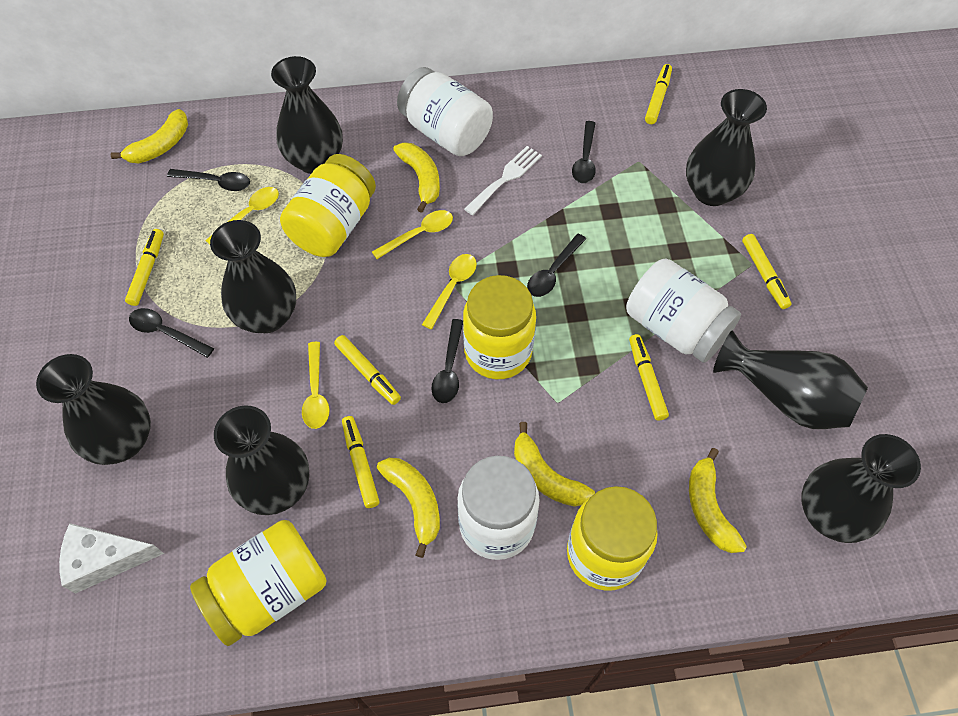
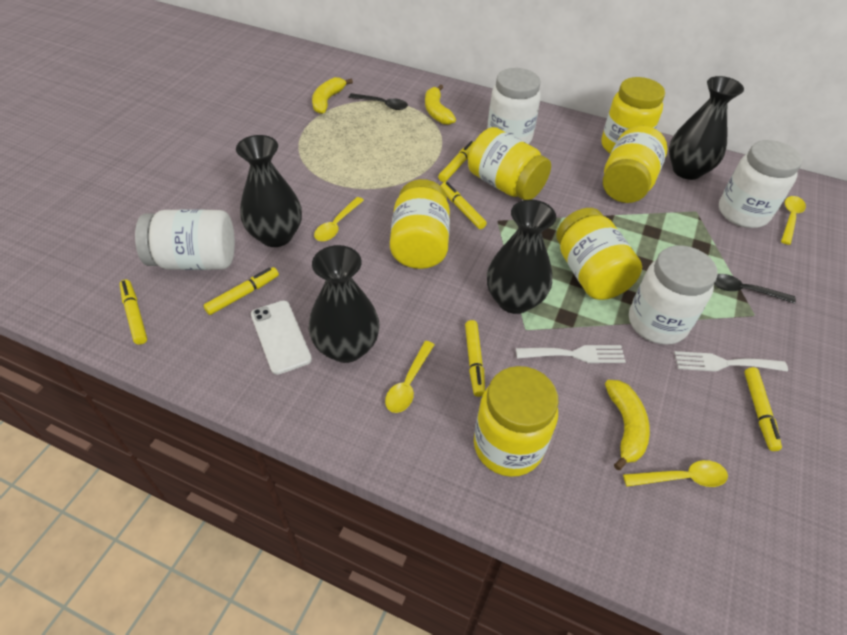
black spoon: 5 -> 2
black vase: 7 -> 4
white cheese: 1 -> 0
white fork: 1 -> 2
white jar: 3 -> 4
white phone: 0 -> 1
yellow banana: 5 -> 3
yellow jar: 4 -> 6

